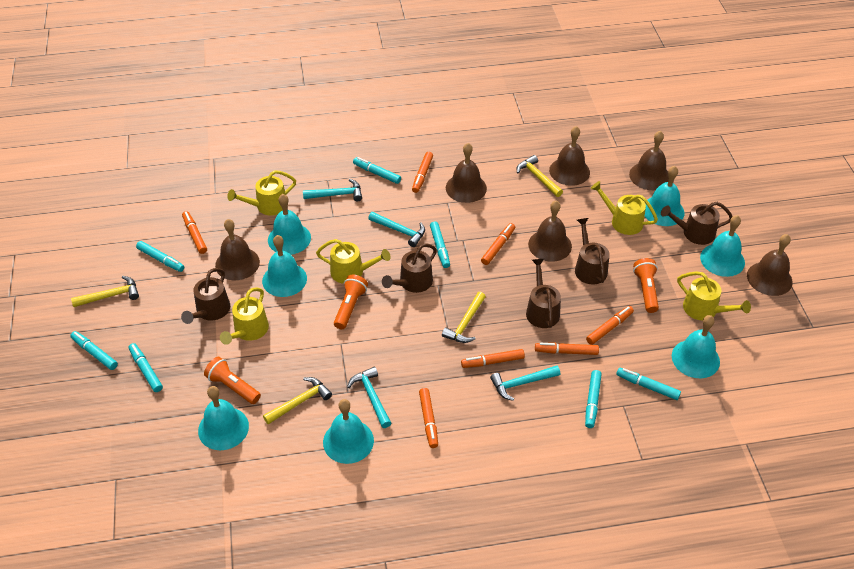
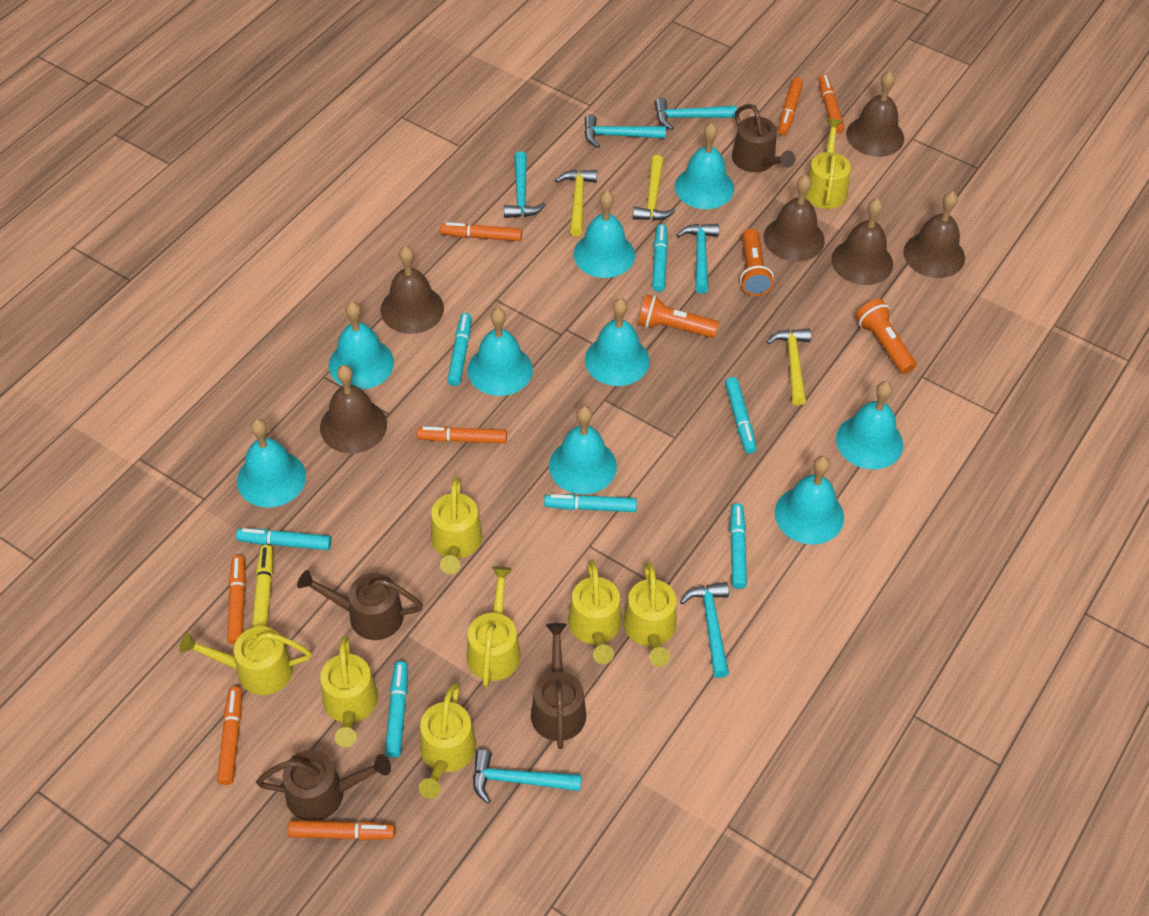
brown watering can: 5 -> 4
turquoise bell: 7 -> 9
turquoise hammer: 4 -> 6
yellow hammer: 4 -> 3
yellow marker: 0 -> 1
yellow watering can: 5 -> 8

